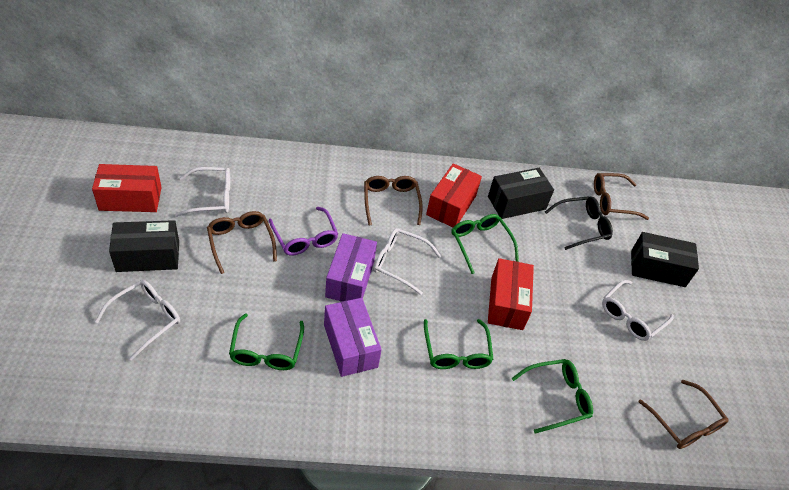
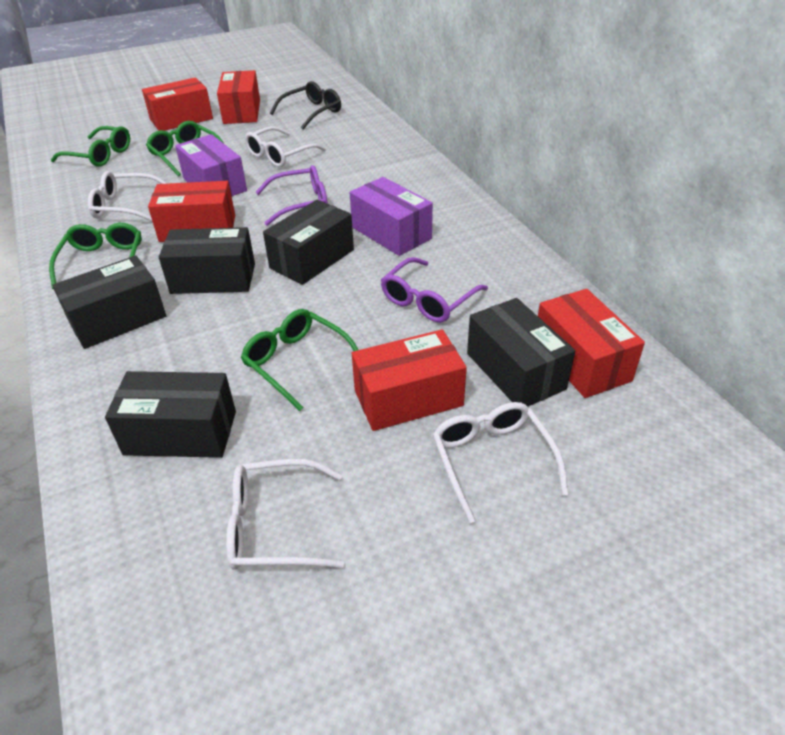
black box: 3 -> 5
brown glasses: 4 -> 0
purple glasses: 1 -> 2
red box: 3 -> 5

